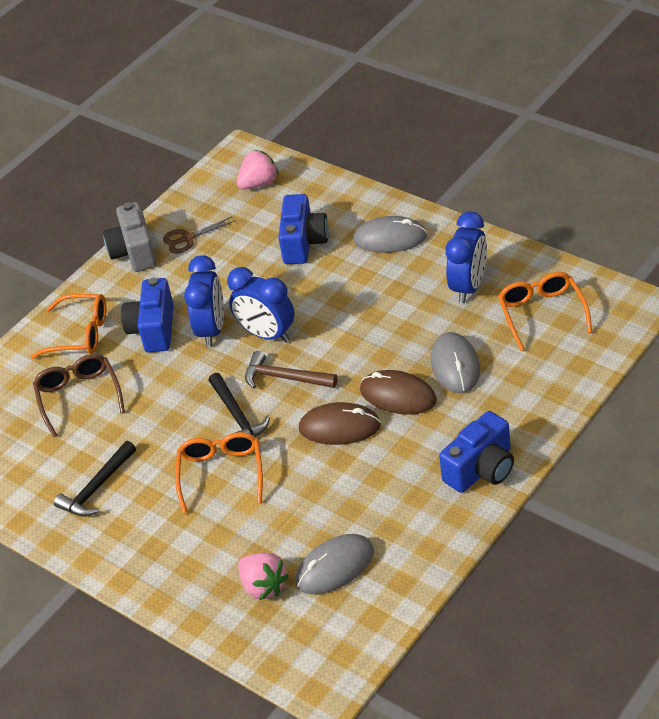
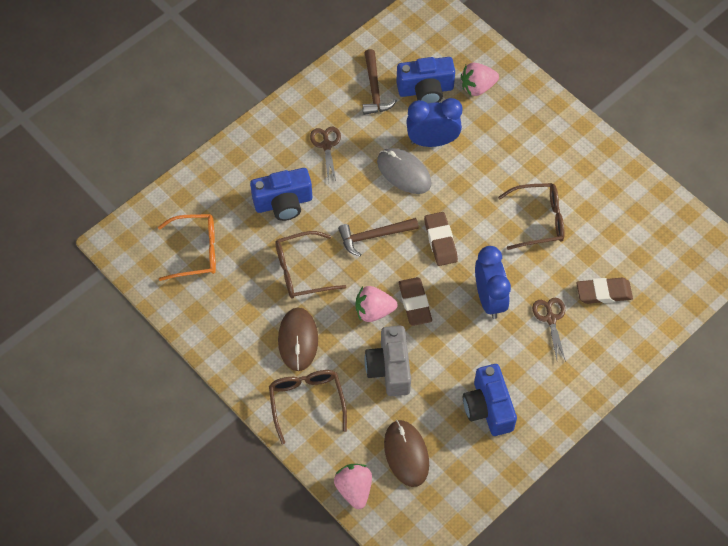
black hammer: 2 -> 0
blue clock: 3 -> 2
brown eraser: 0 -> 3
brown glasses: 1 -> 3
brown hammer: 1 -> 2
brown scissors: 1 -> 2
grey mouse: 3 -> 1
orange glasses: 3 -> 1
pink strawberry: 2 -> 3

